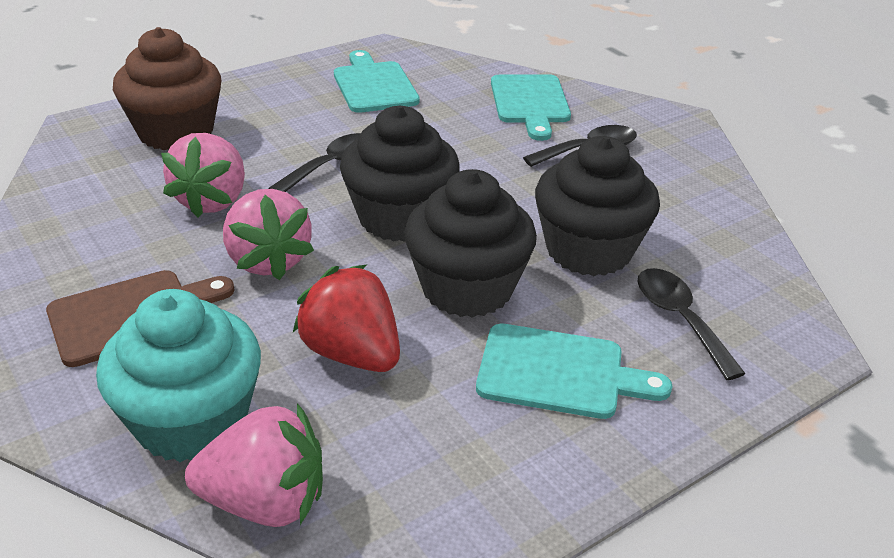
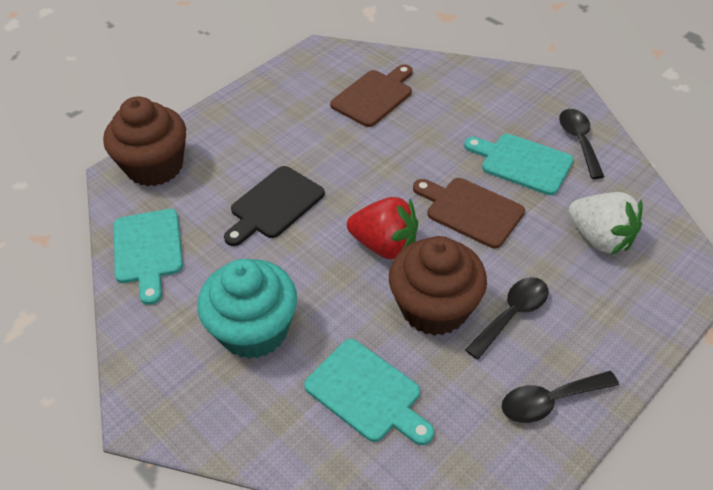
black cupcake: 3 -> 0
black cutting board: 0 -> 1
brown cupcake: 1 -> 2
brown cutting board: 1 -> 2
pink strawberry: 3 -> 0
white strawberry: 0 -> 1

